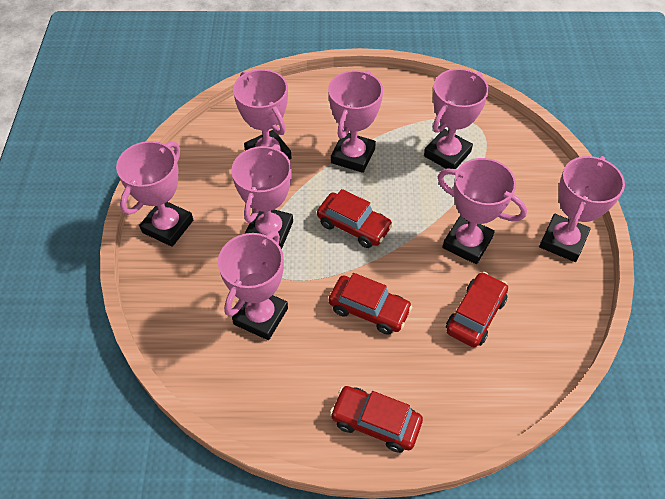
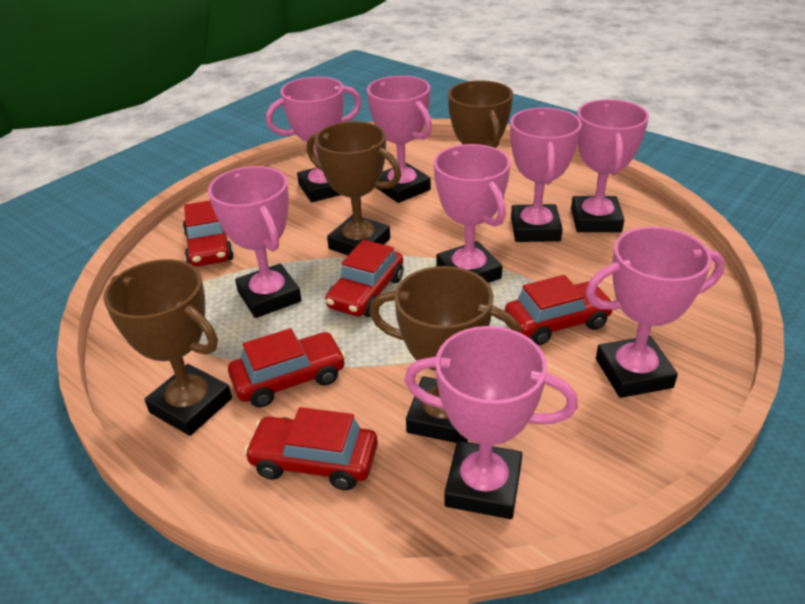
brown trophy: 0 -> 4
red car: 4 -> 5

